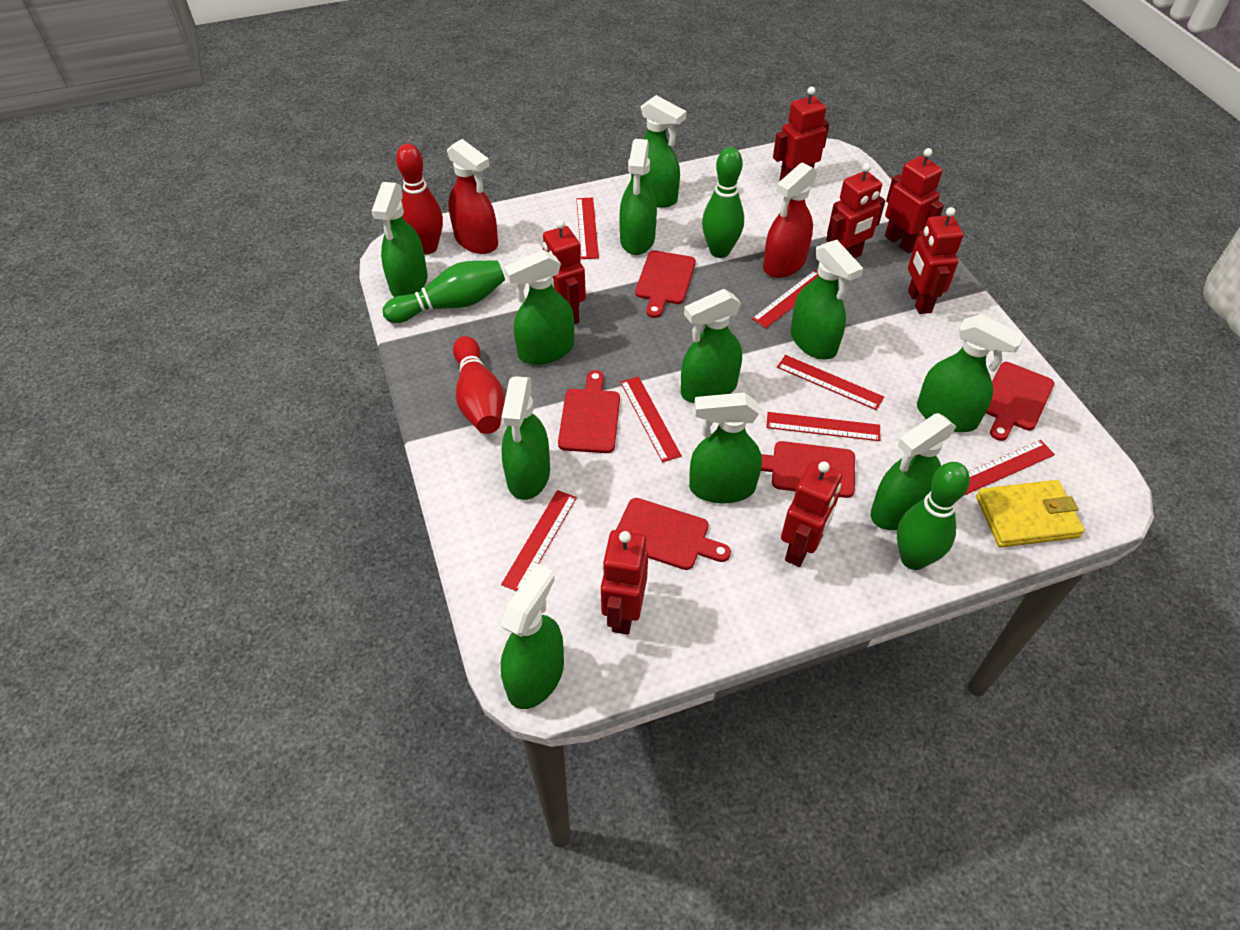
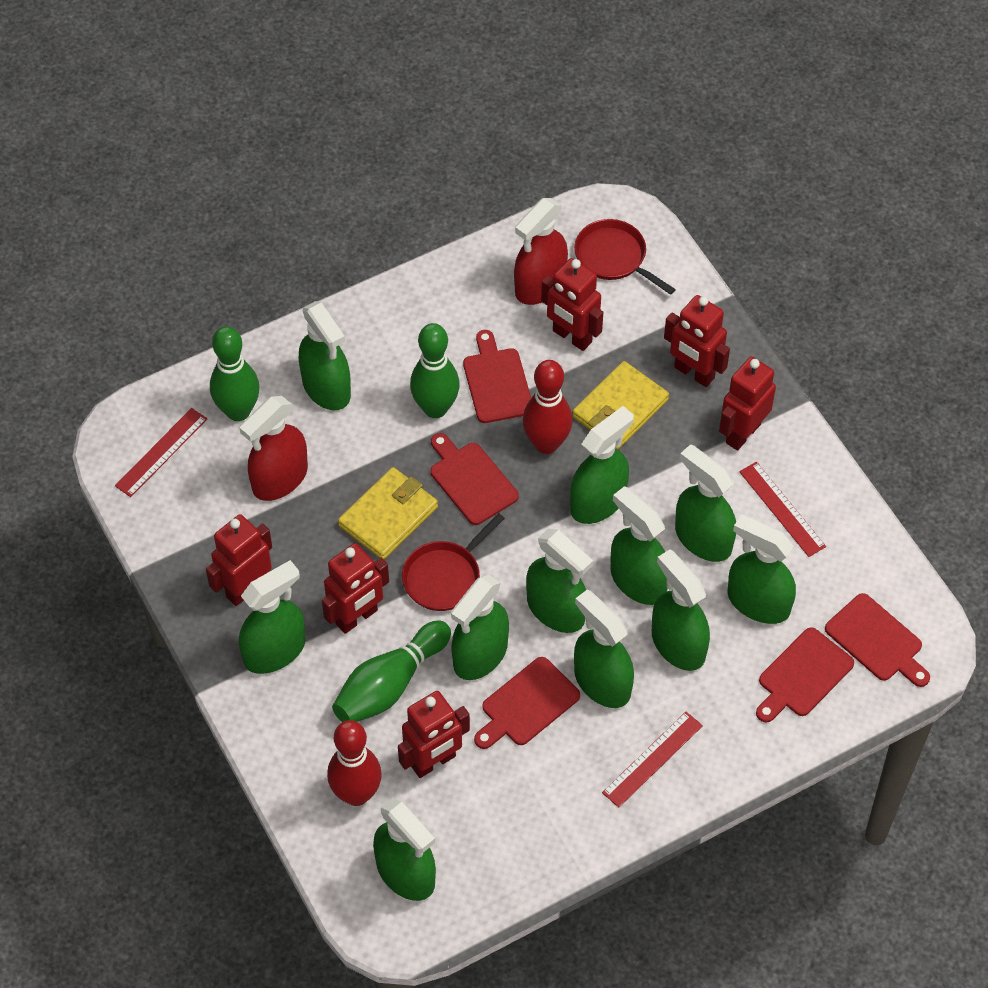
red pan: 0 -> 2
red robot: 7 -> 6
red ruler: 7 -> 3
yellow wallet: 1 -> 2

